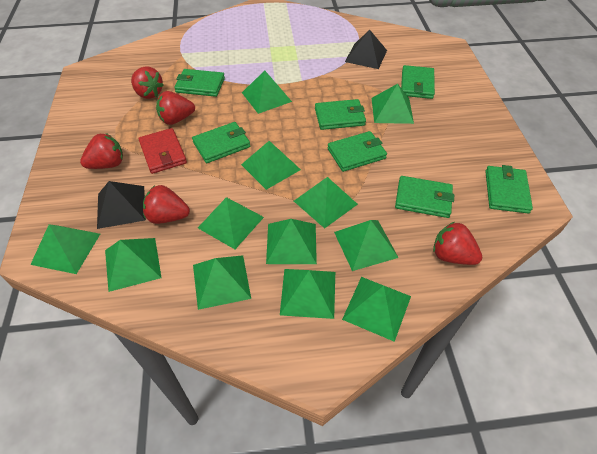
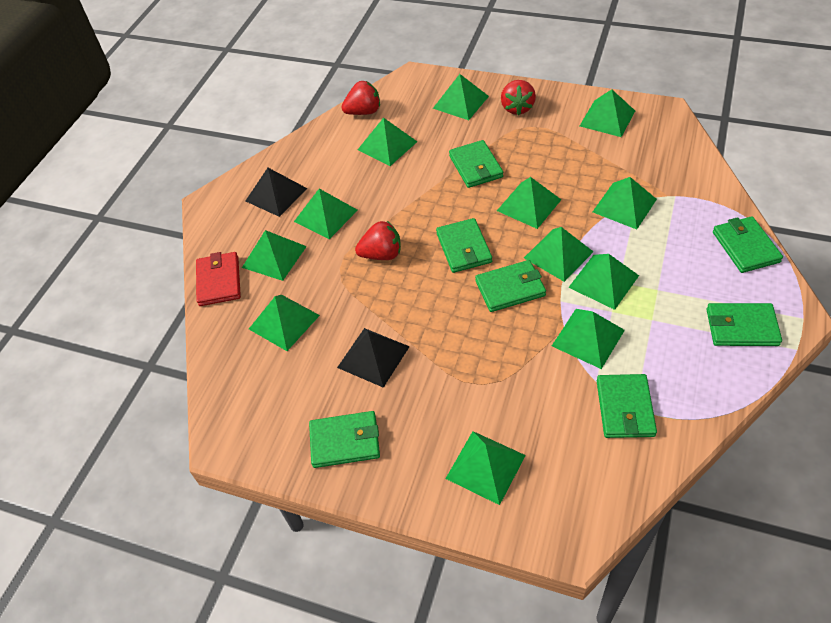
red strawberry: 5 -> 3

